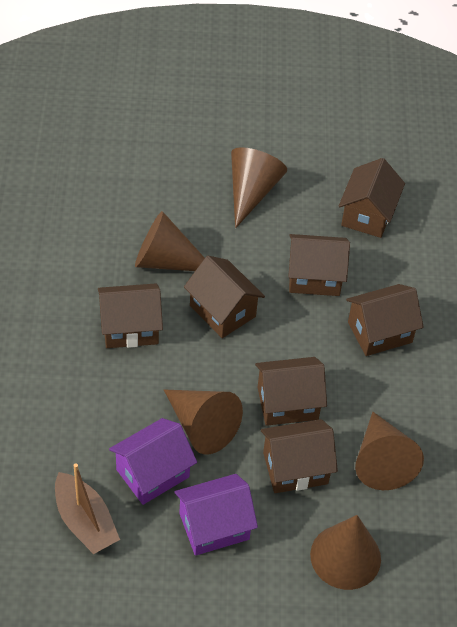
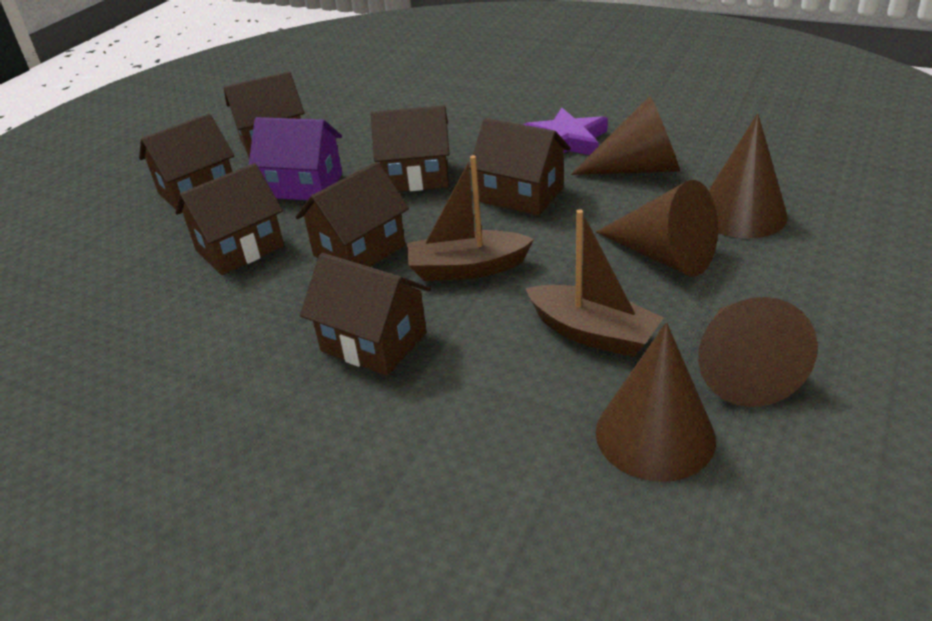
brown boat: 1 -> 2
purple house: 2 -> 1
purple star: 0 -> 1

